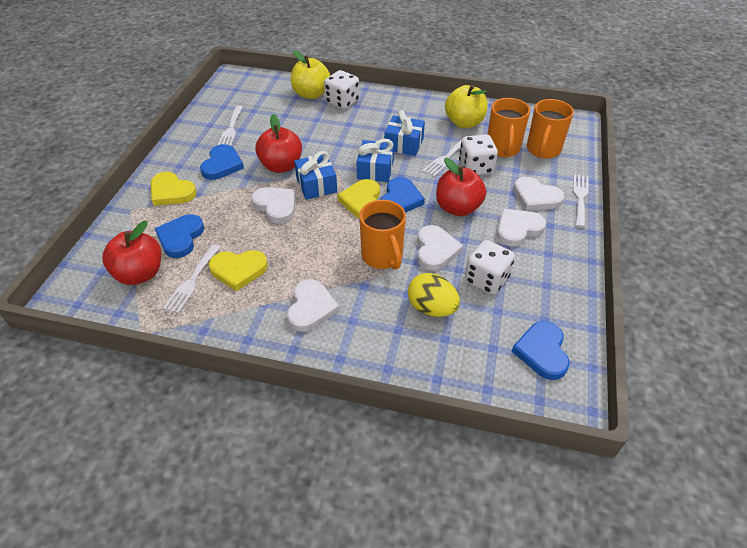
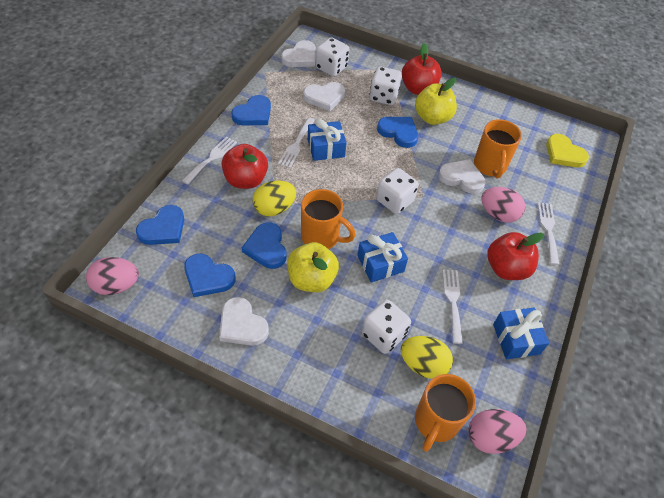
blue heart: 4 -> 5
pink egg: 0 -> 3
white dice: 3 -> 4
white heart: 5 -> 4
yellow egg: 1 -> 2
yellow heart: 3 -> 1

